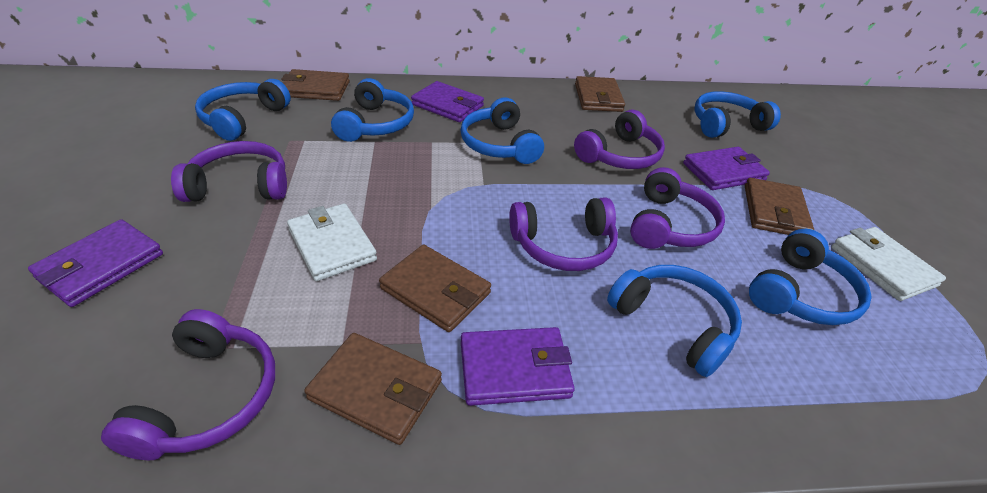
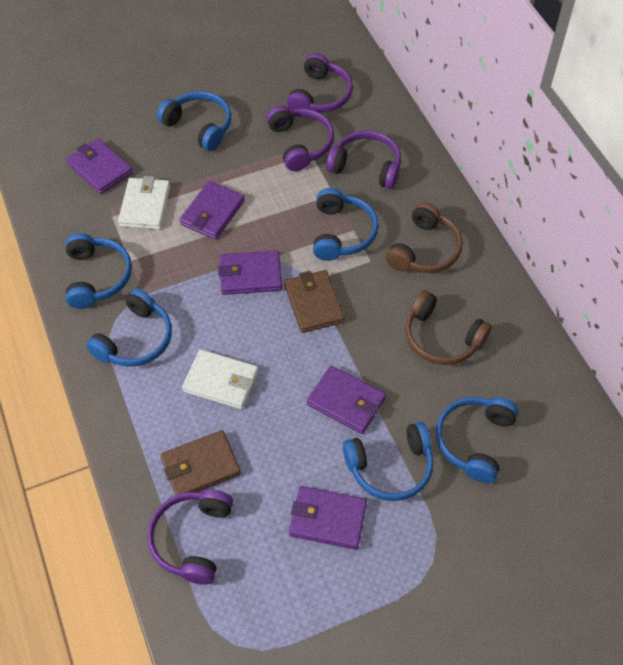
brown headphones: 0 -> 2
brown wallet: 5 -> 2
purple headphones: 5 -> 4
purple wallet: 4 -> 5

